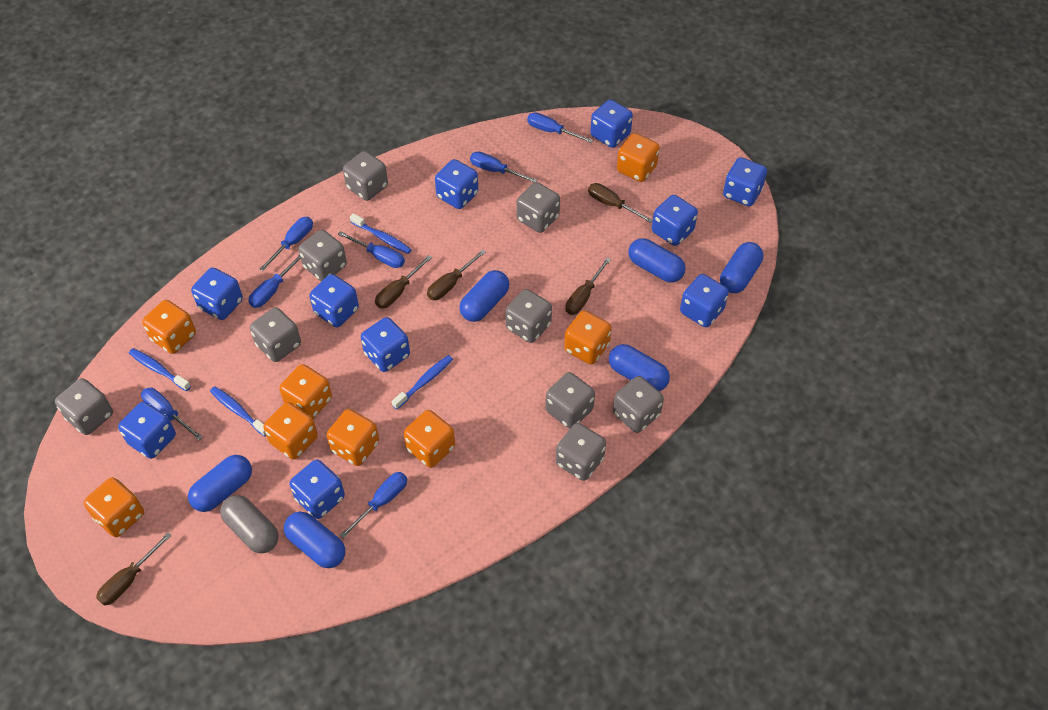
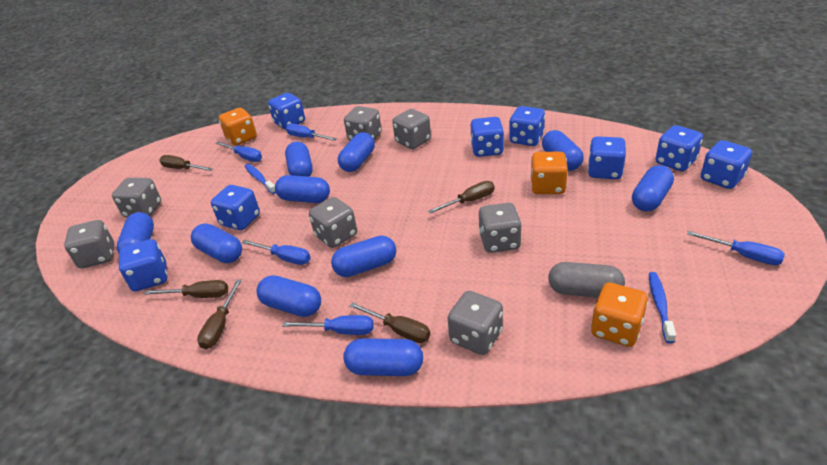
blue capsule: 6 -> 10
blue dice: 10 -> 8
blue screwdriver: 7 -> 5
blue toothbrush: 4 -> 2
grey dice: 9 -> 7
orange dice: 8 -> 3

